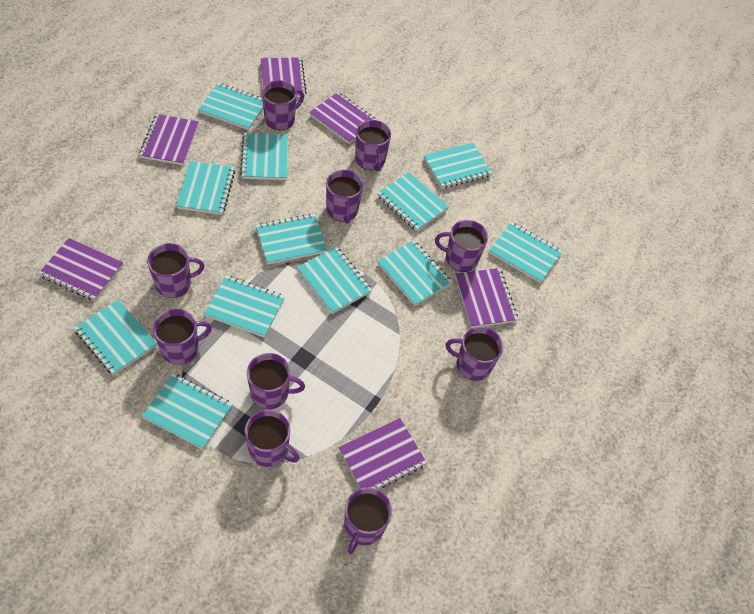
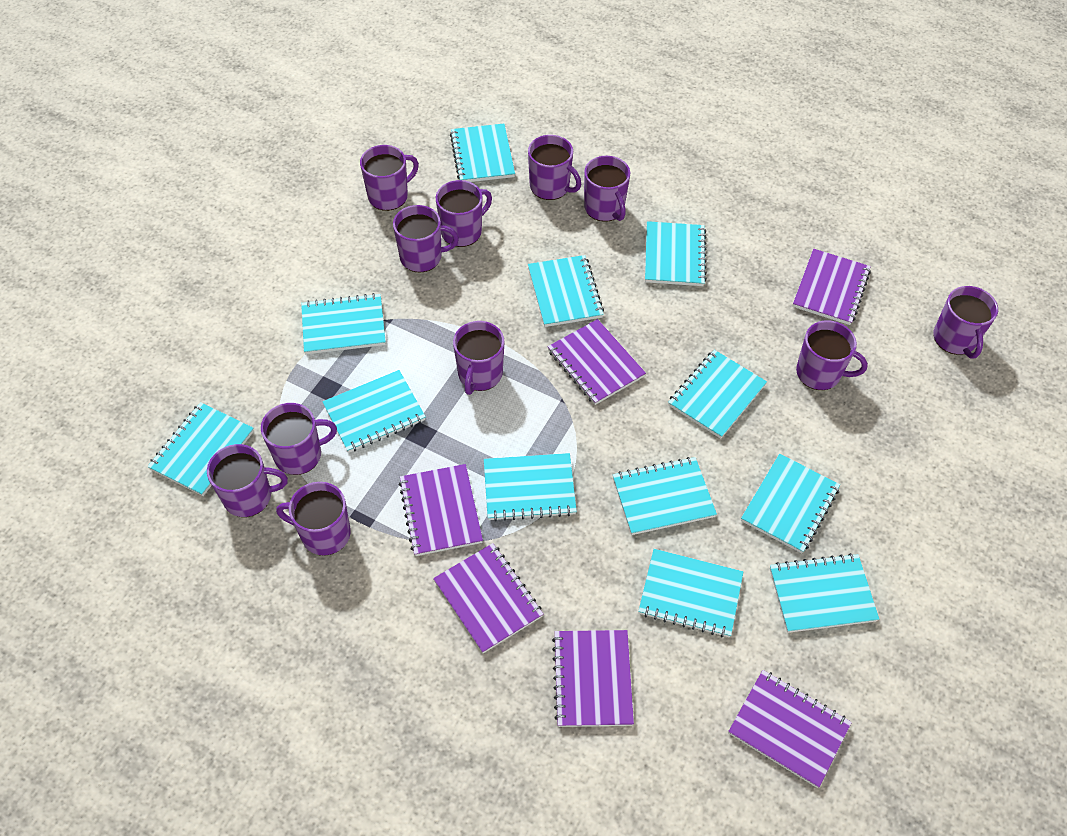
purple mug: 10 -> 11

